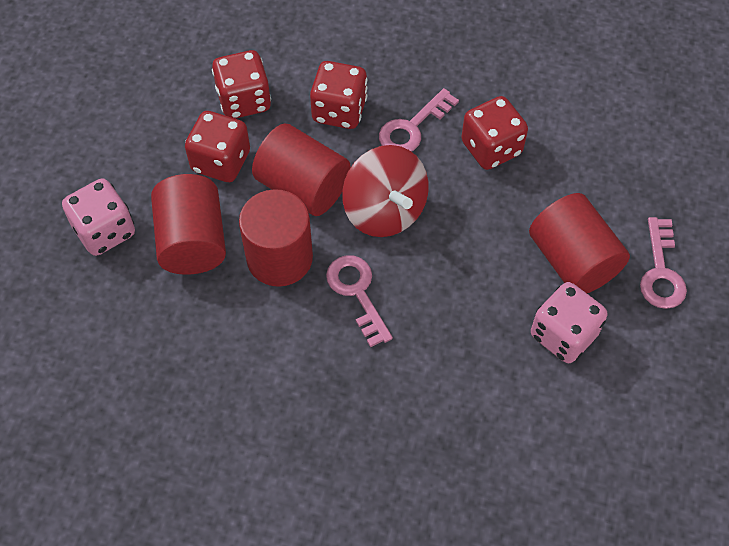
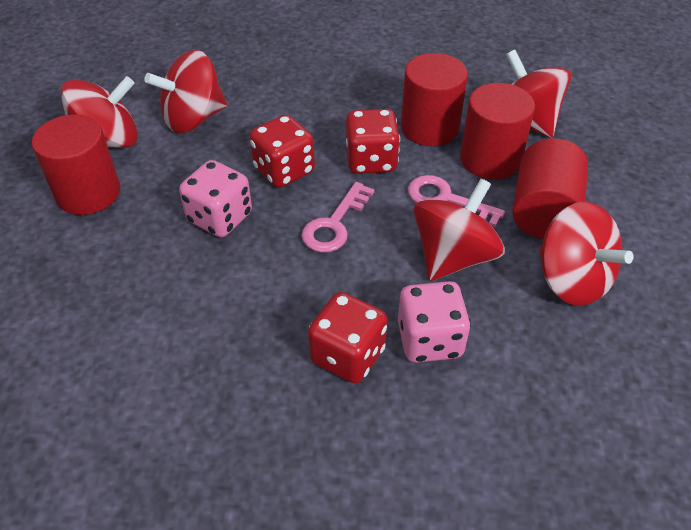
pink key: 3 -> 2
red dice: 4 -> 3
red spinning top: 1 -> 5

